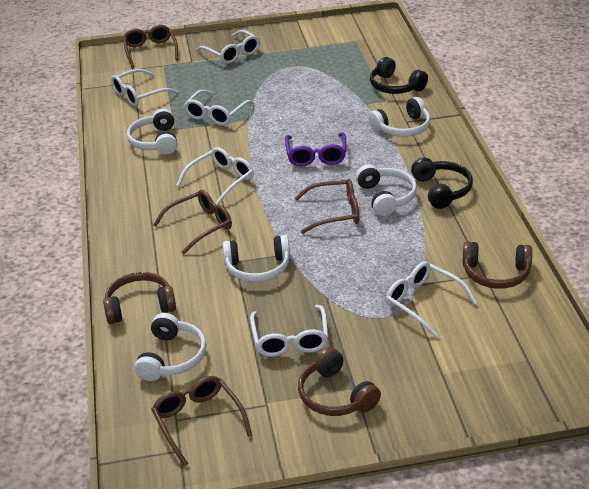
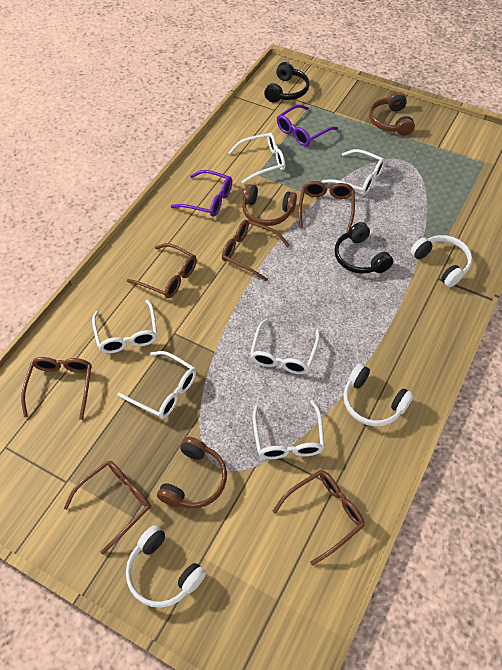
brown glasses: 4 -> 6
purple glasses: 1 -> 2
white headphones: 5 -> 3

